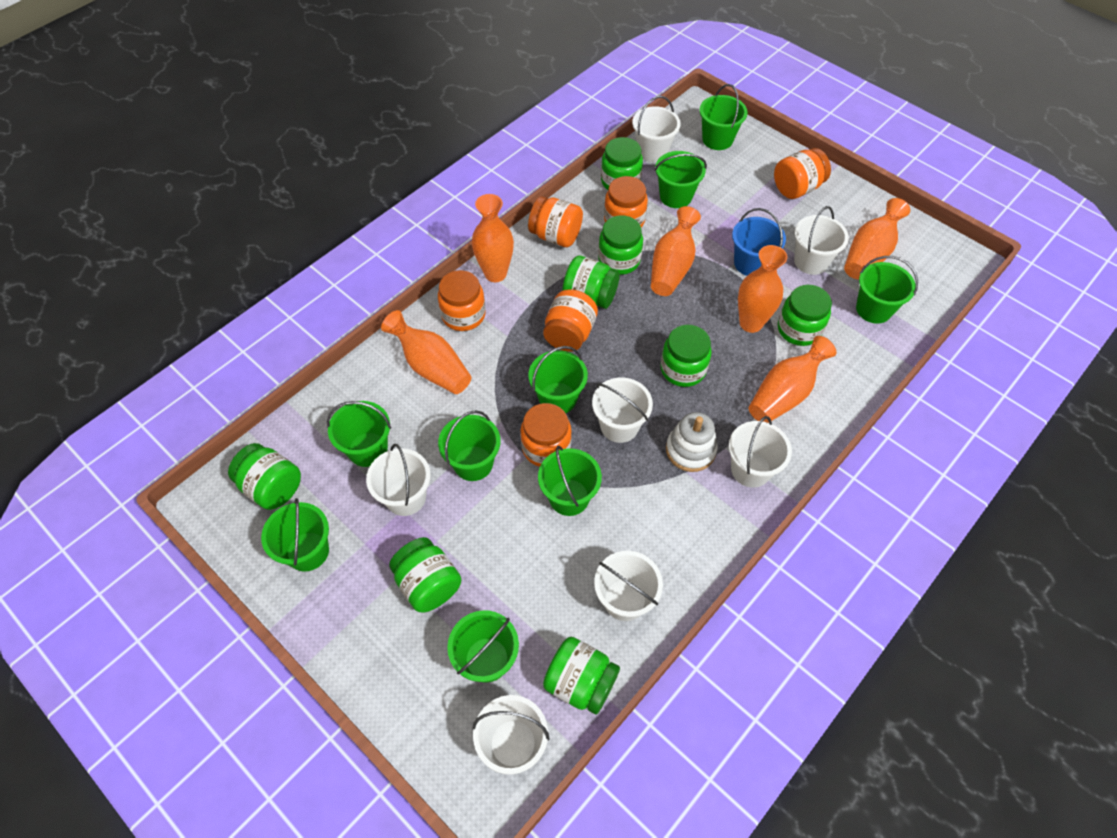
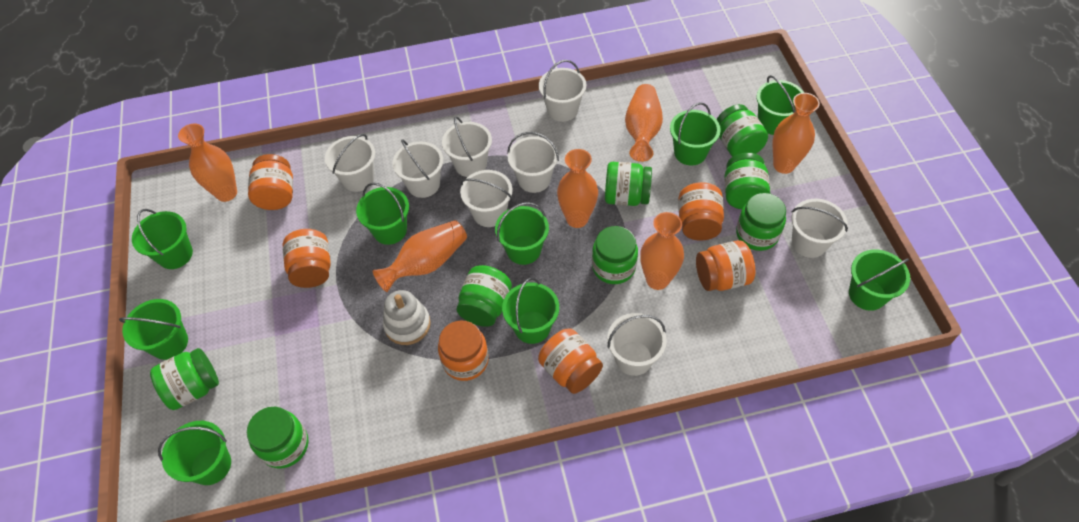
blue bucket: 1 -> 0
white bucket: 7 -> 8

